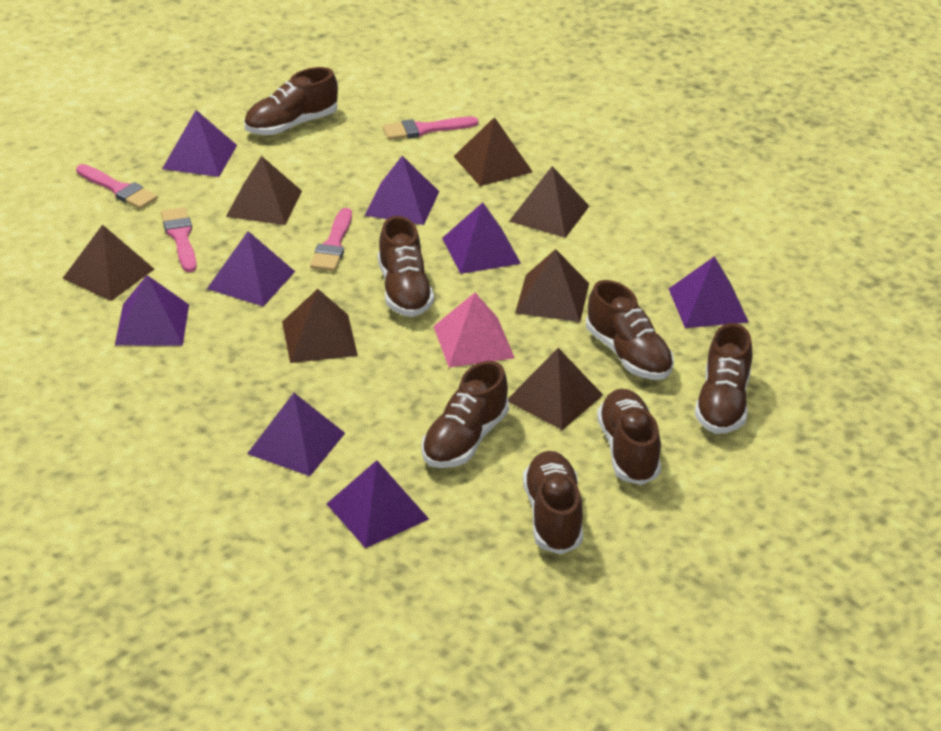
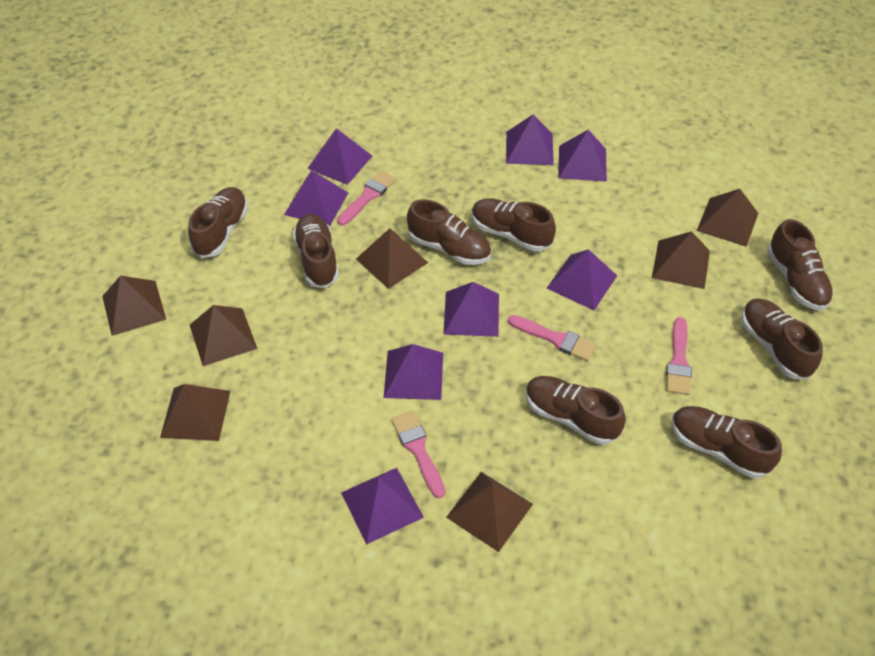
brown shoe: 7 -> 8
pink pyramid: 1 -> 0

